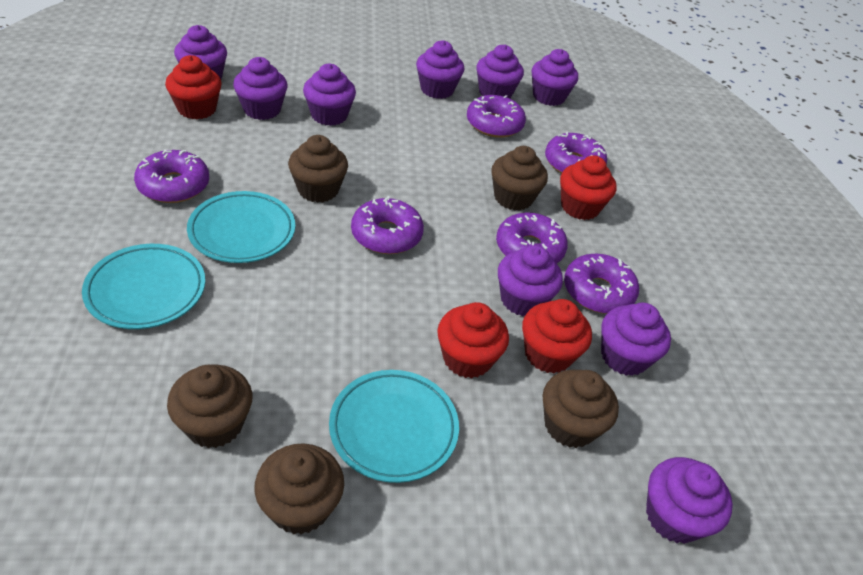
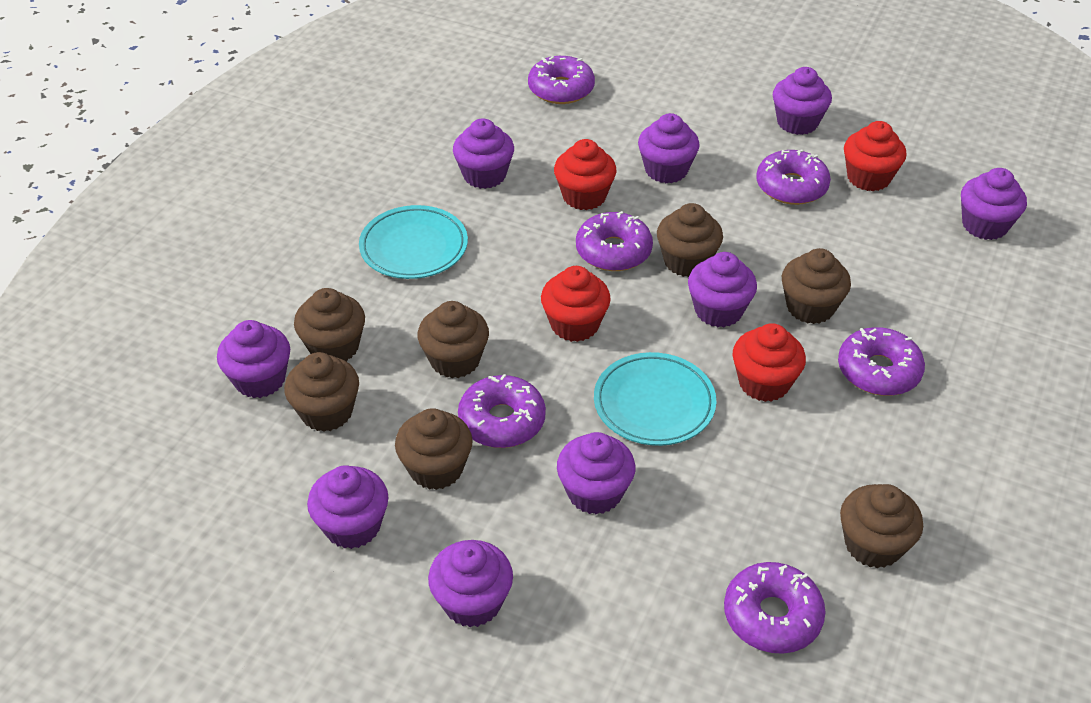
brown cupcake: 5 -> 7
turquoise plate: 3 -> 2

